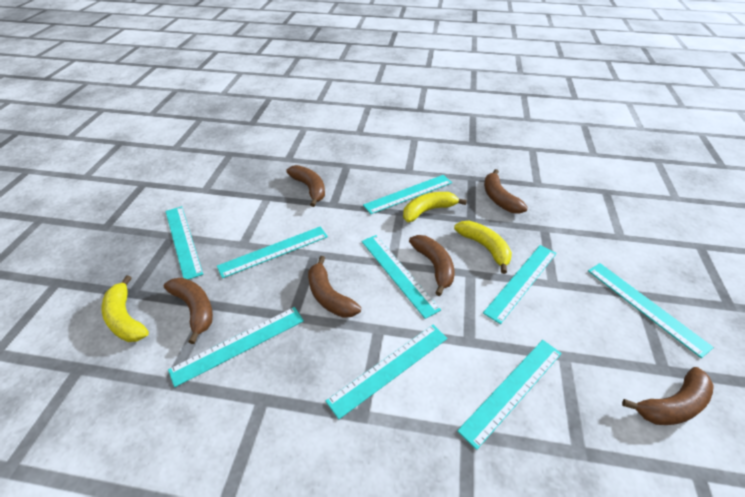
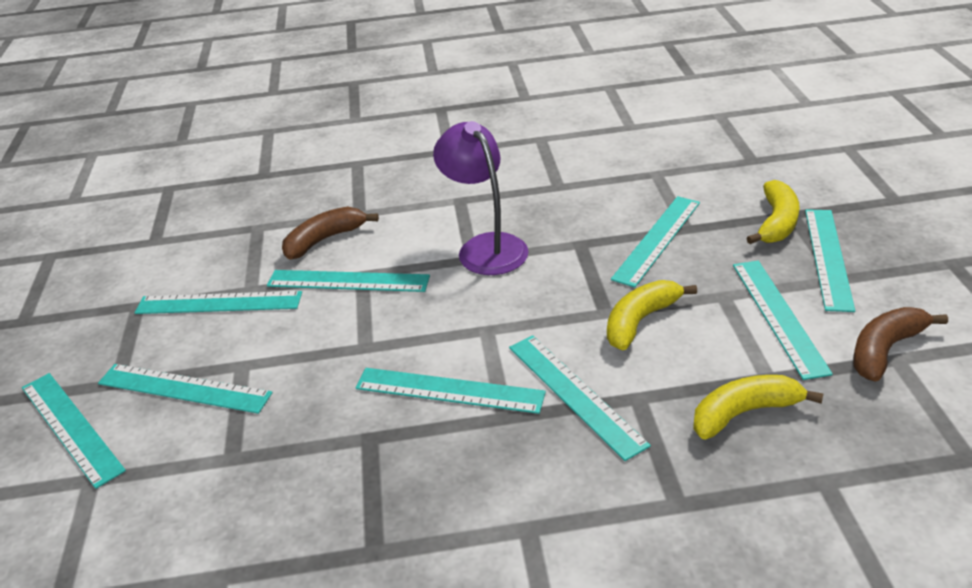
brown banana: 6 -> 2
purple lamp: 0 -> 1

